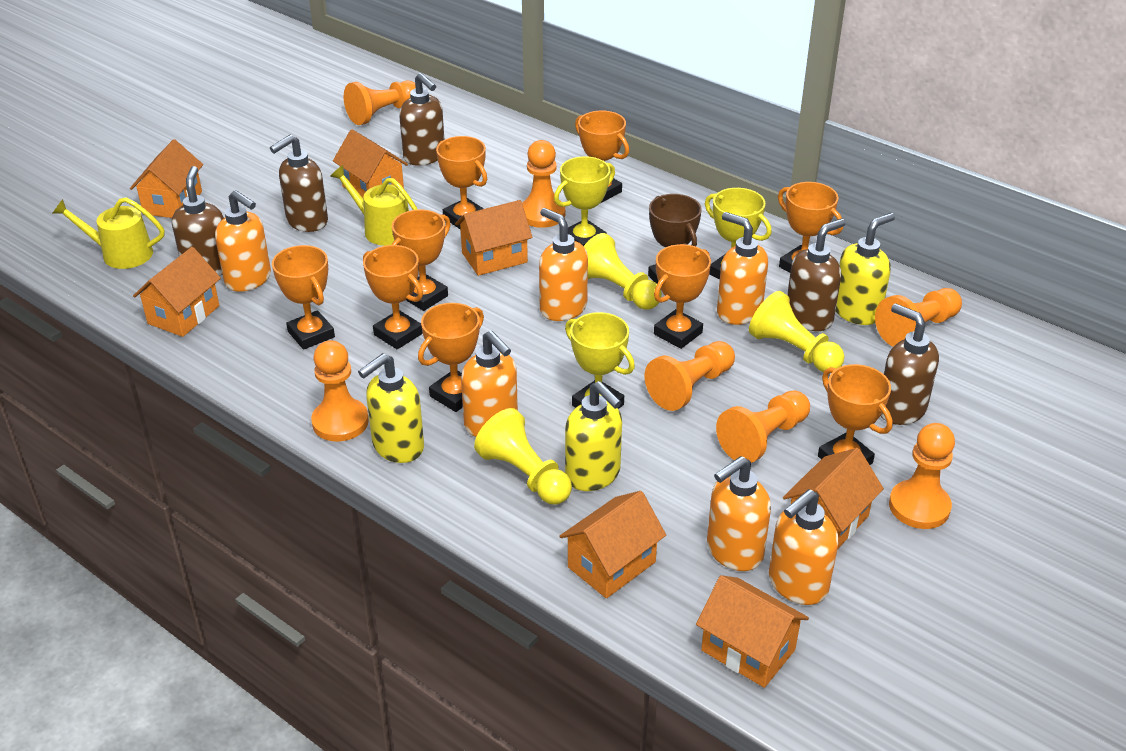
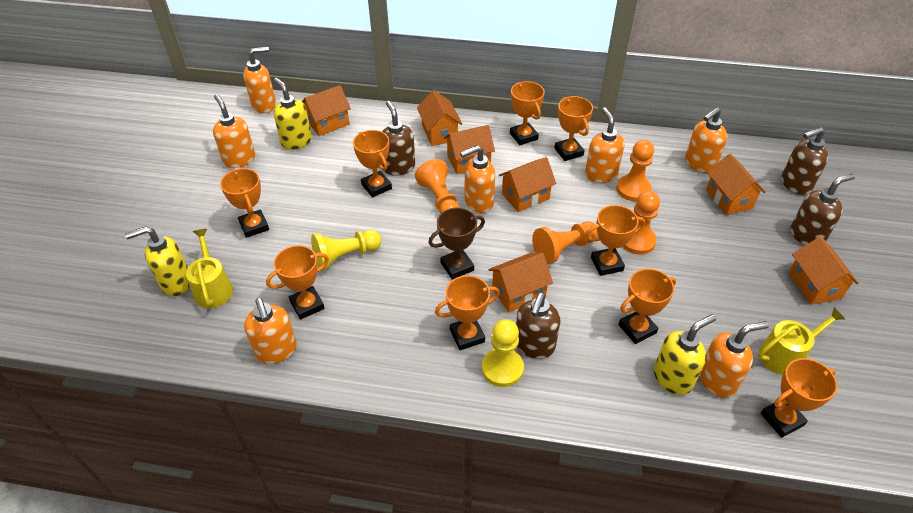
brown soap dispenser: 5 -> 4
orange pawn: 7 -> 4
orange soap dispenser: 6 -> 7
yellow pawn: 3 -> 2
yellow trophy: 3 -> 0

